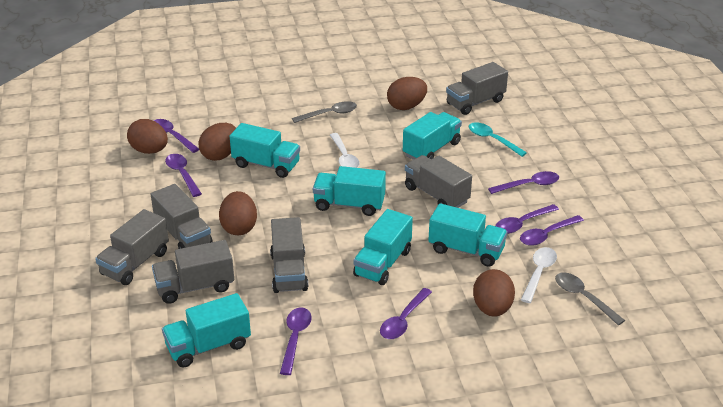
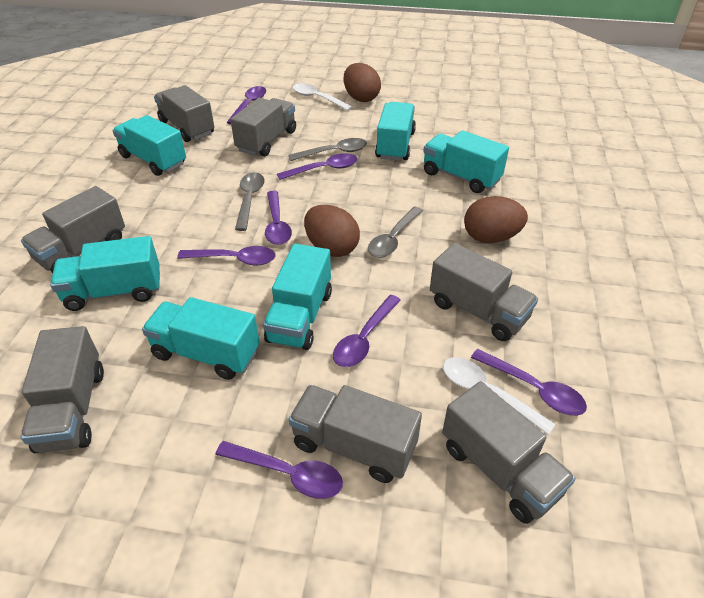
brown egg: 5 -> 3
grey spoon: 2 -> 3
grey truck: 6 -> 7
turquoise spoon: 1 -> 0

